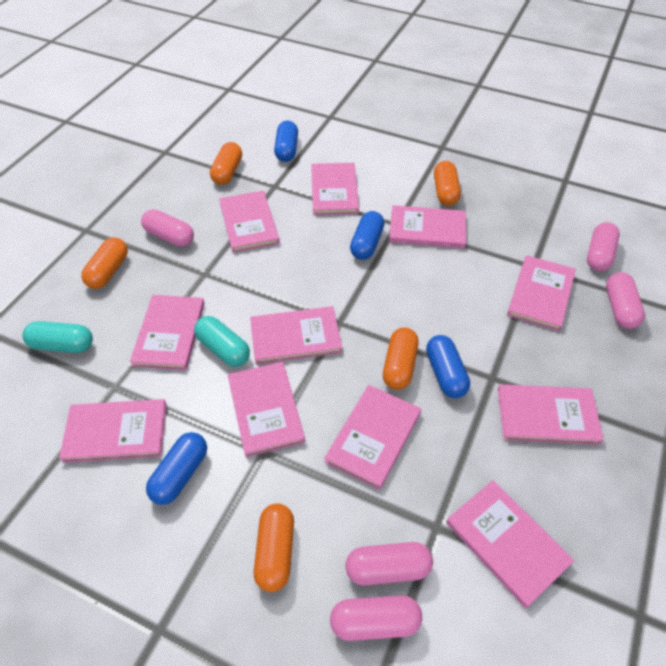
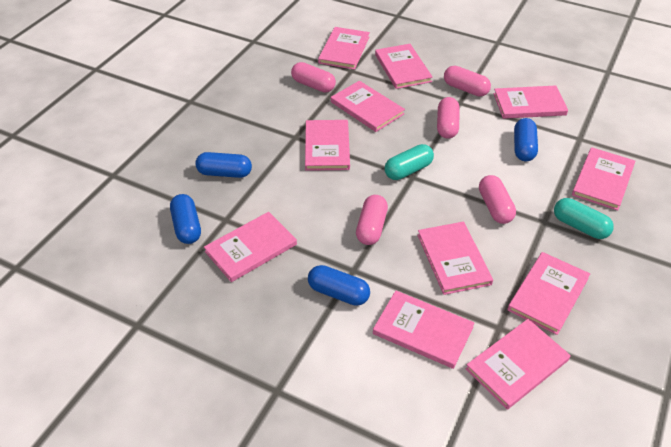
orange capsule: 5 -> 0

